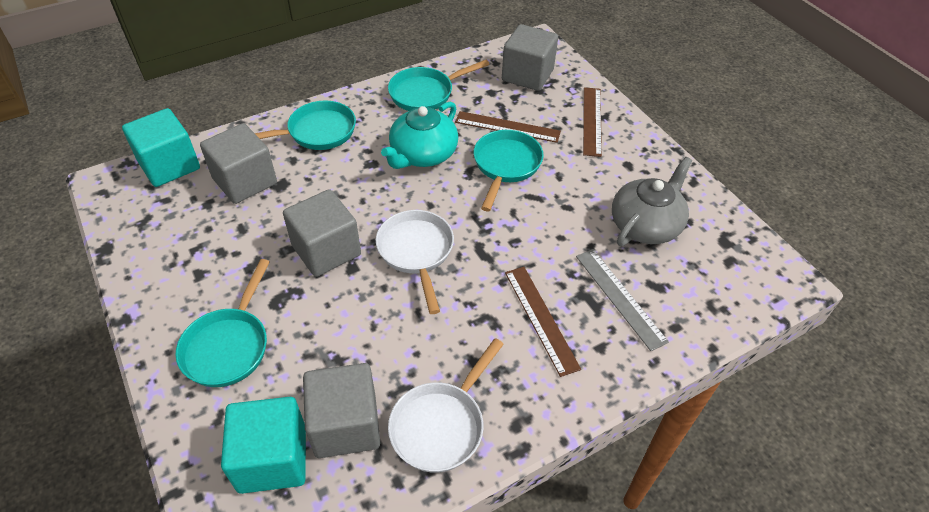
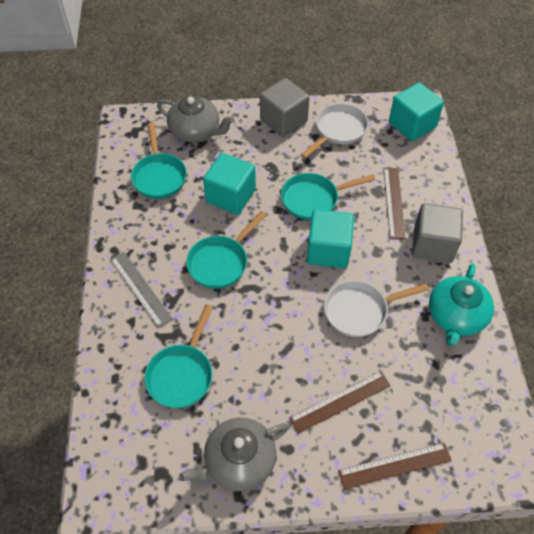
grey cube: 4 -> 2
grey teapot: 1 -> 2
turquoise cube: 2 -> 3

